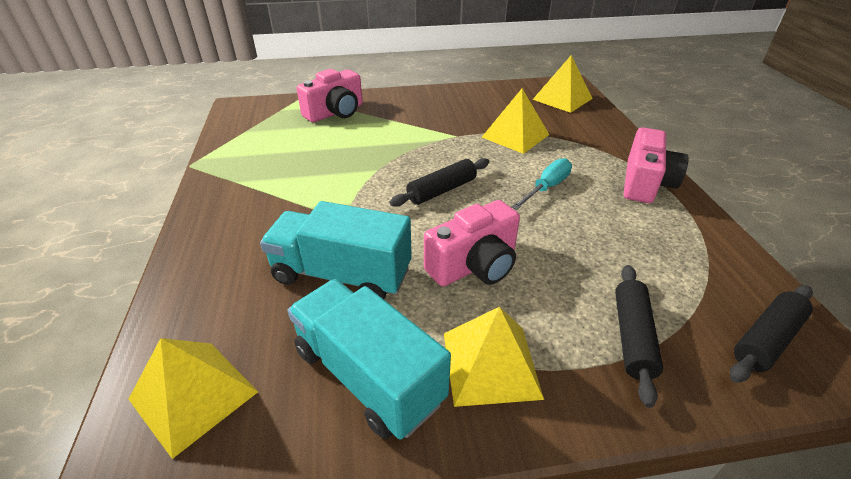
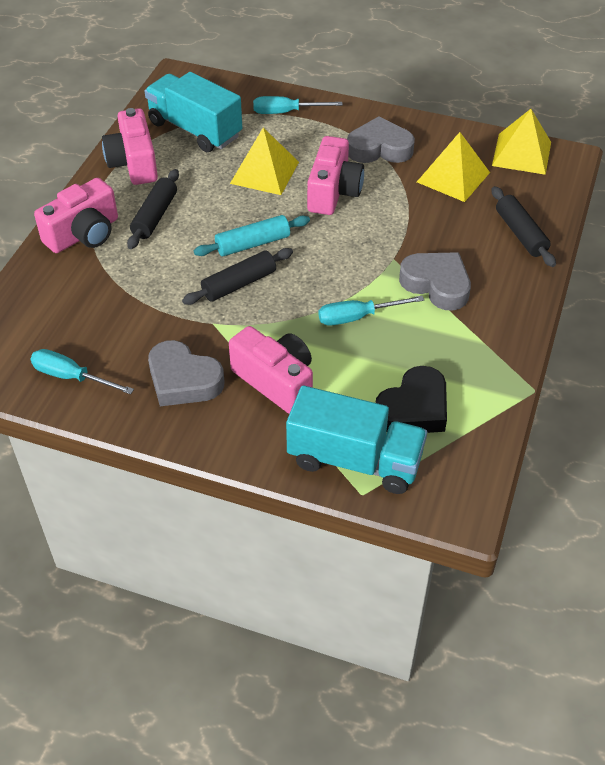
black heart: 0 -> 1
grey heart: 0 -> 3
pink camera: 3 -> 4
turquoise rolling pin: 0 -> 1
turquoise screwdriver: 1 -> 3
yellow pyramid: 4 -> 3

